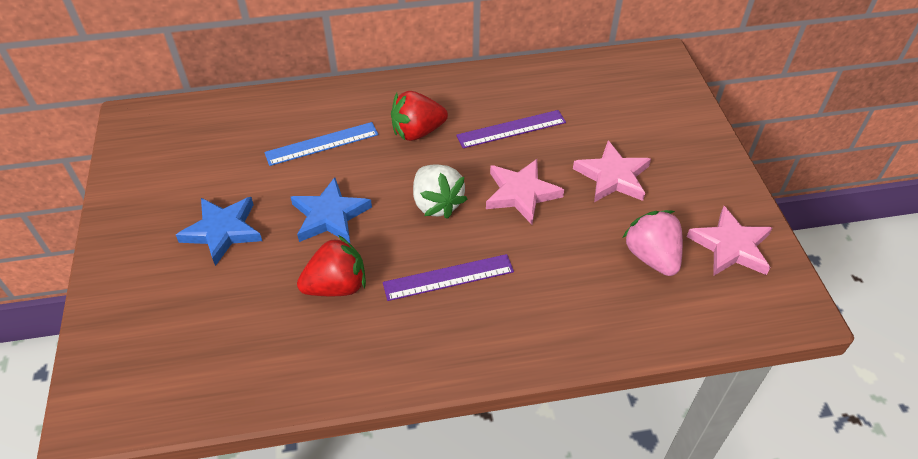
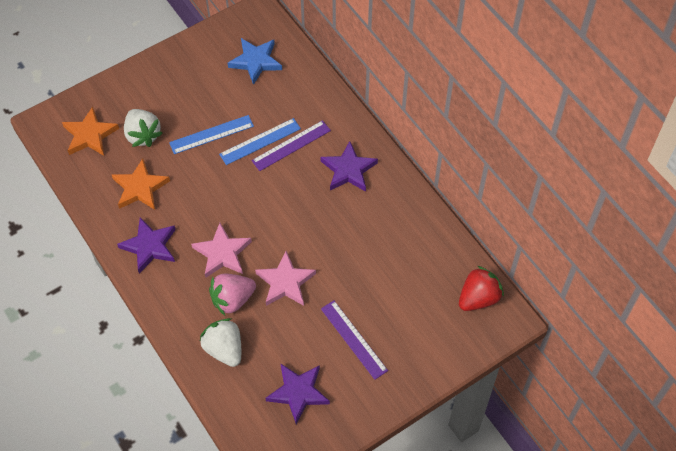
blue ruler: 1 -> 2
blue star: 2 -> 1
orange star: 0 -> 2
pink star: 3 -> 2
purple star: 0 -> 3
red strawberry: 2 -> 1
white strawberry: 1 -> 2

